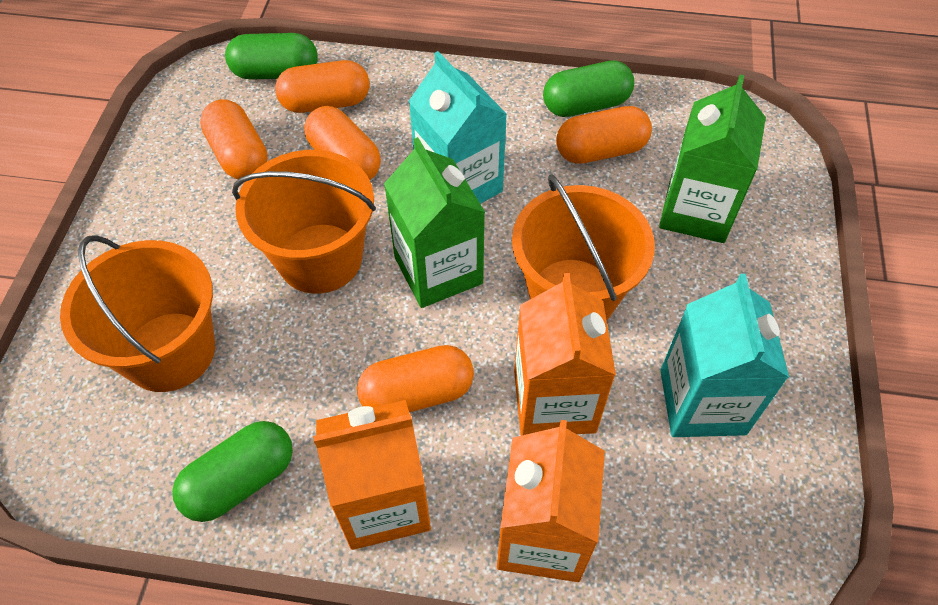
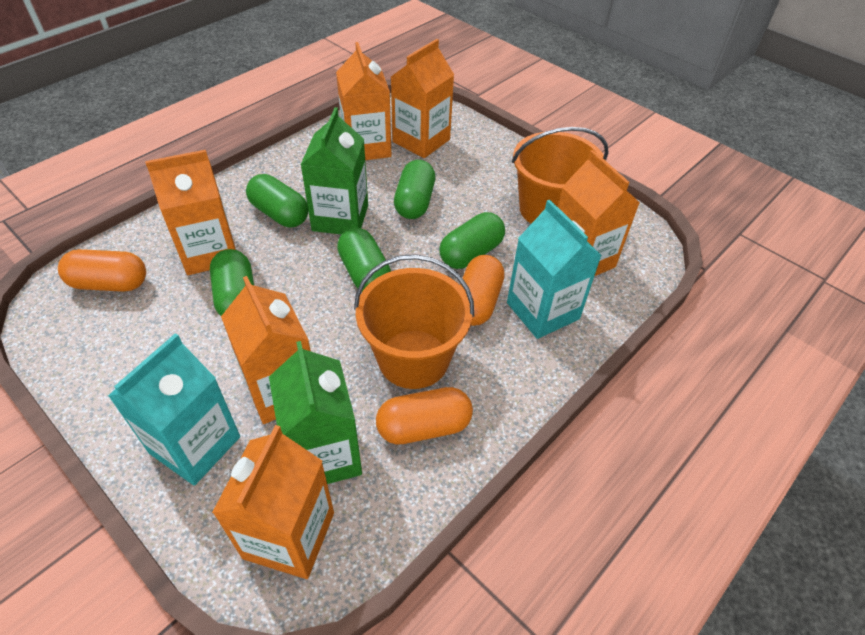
green capsule: 3 -> 5
orange bucket: 3 -> 2
orange capsule: 5 -> 3
orange carton: 3 -> 6

